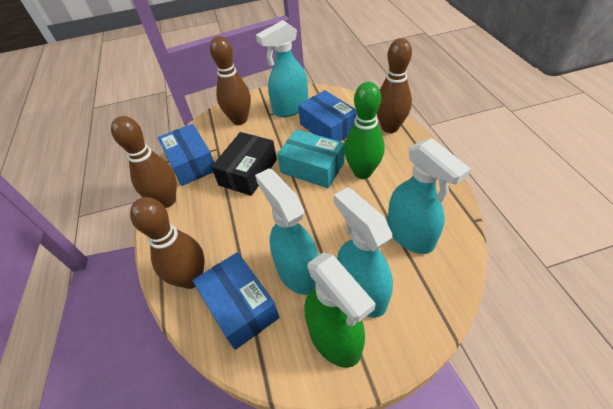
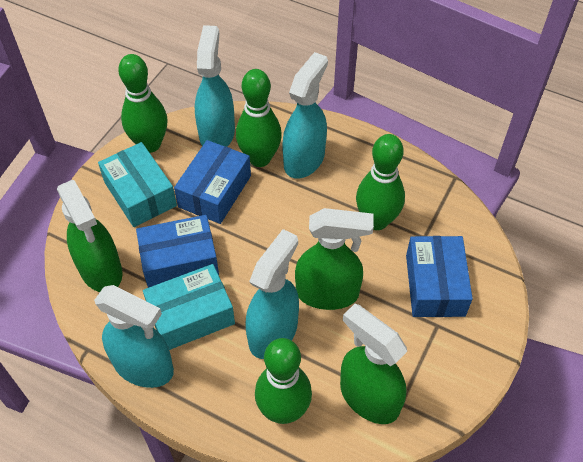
black box: 1 -> 0
brown bowling pin: 4 -> 0
green bowling pin: 1 -> 4
green spray bottle: 1 -> 3
turquoise box: 1 -> 2

